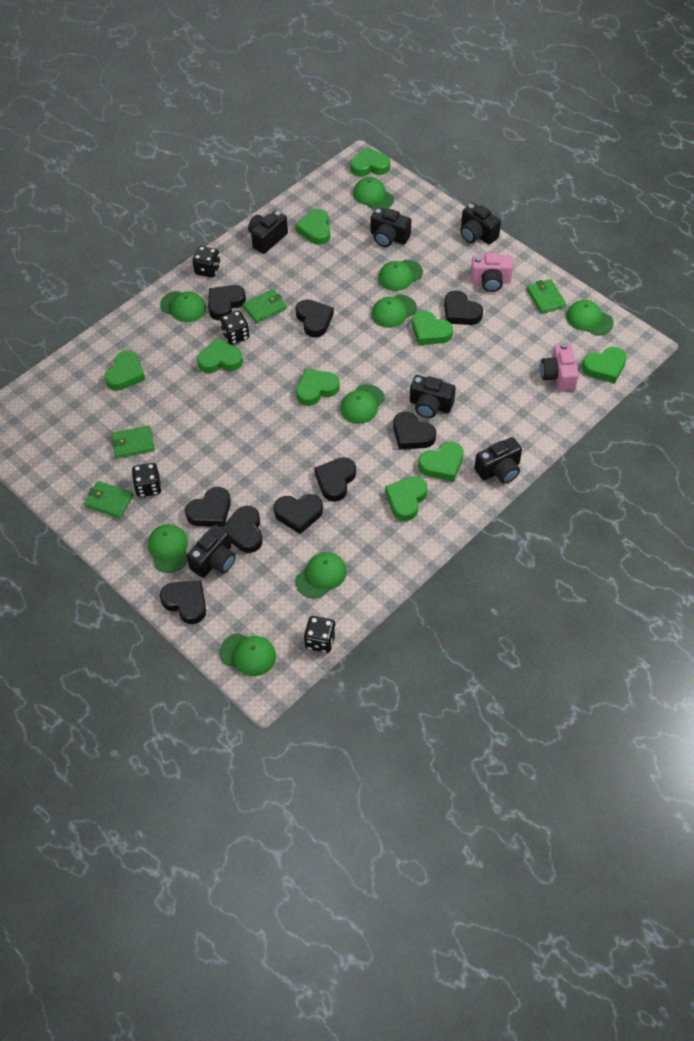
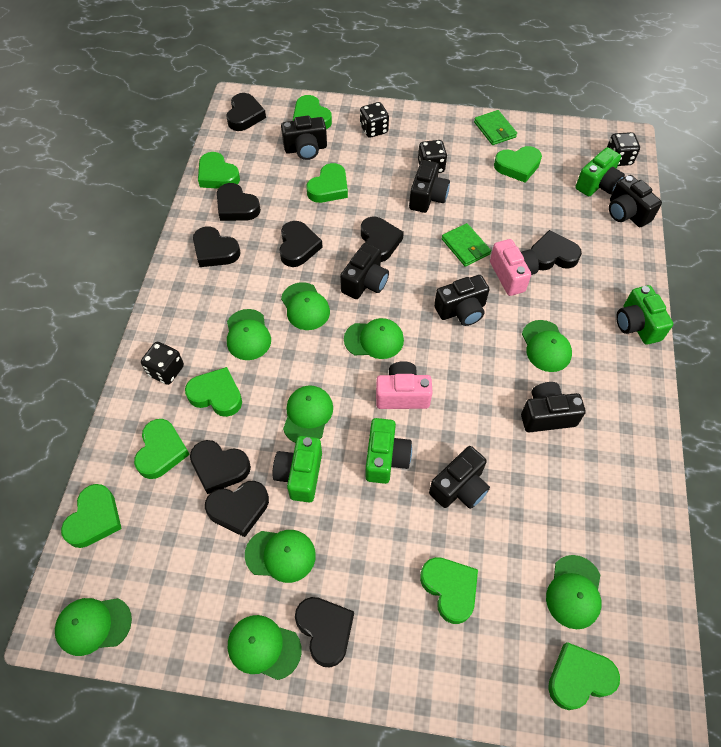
black camera: 6 -> 7
green camera: 0 -> 4
green wallet: 4 -> 2

